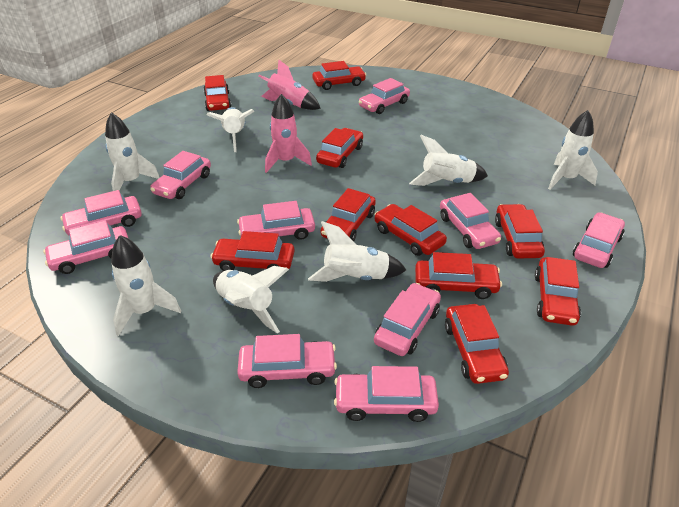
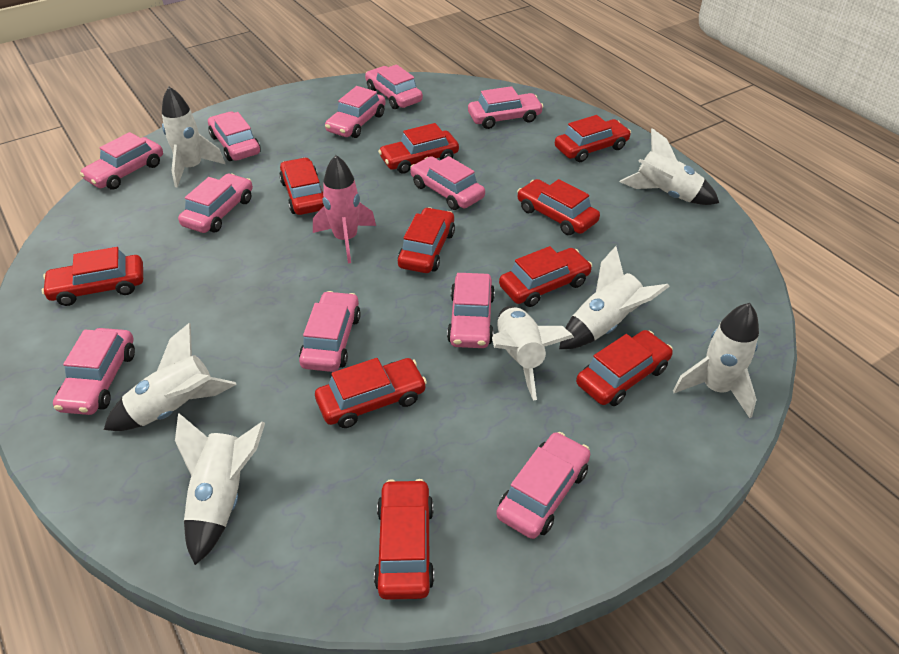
pink car: 10 -> 11
pink rocket: 2 -> 1

